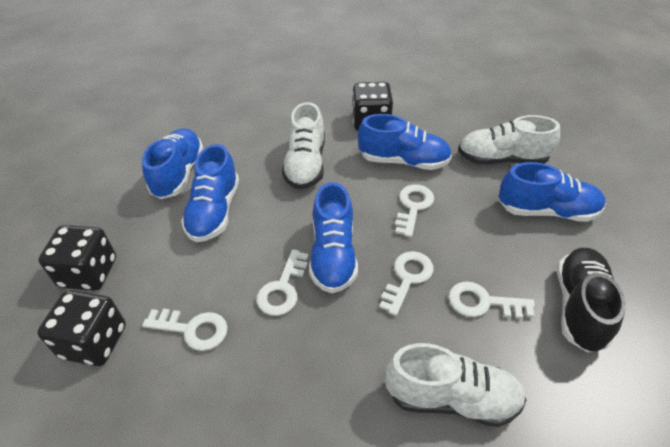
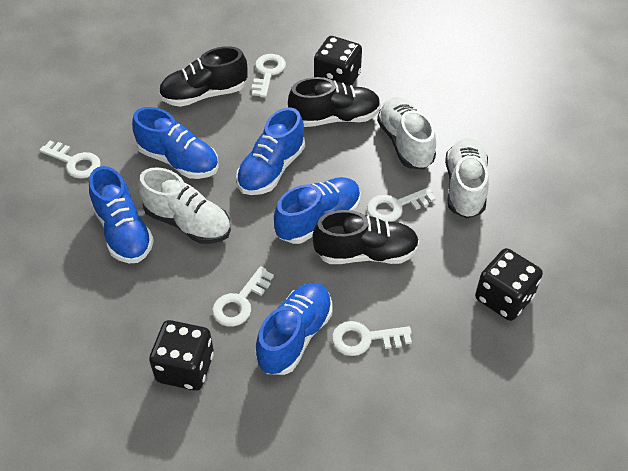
black shoe: 1 -> 3

